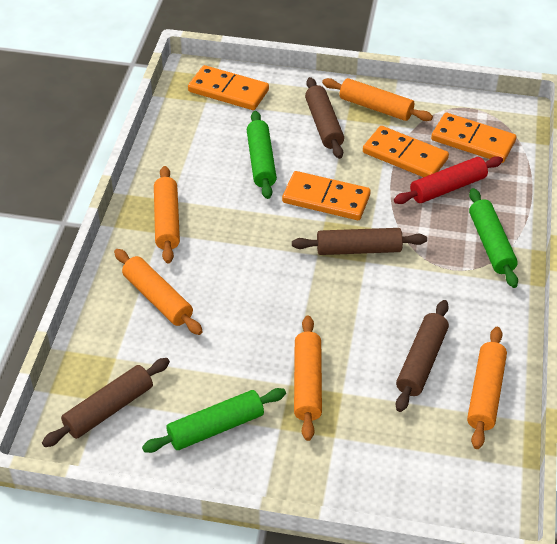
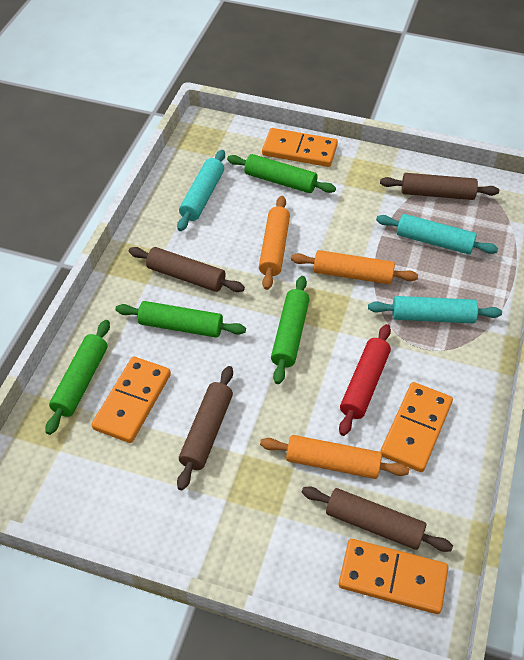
green rolling pin: 3 -> 4
orange rolling pin: 5 -> 3
turquoise rolling pin: 0 -> 3

